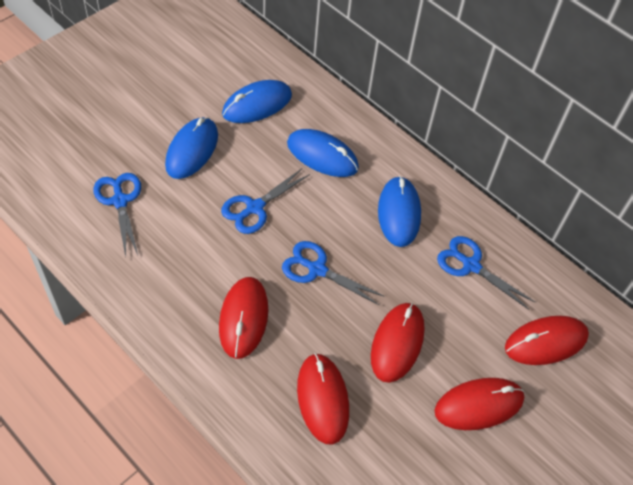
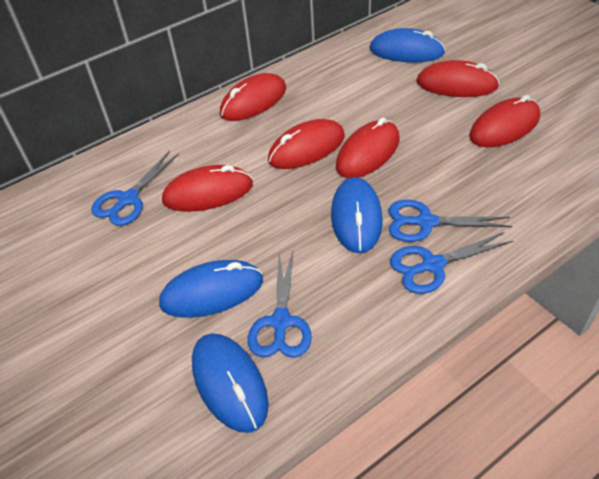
red mouse: 5 -> 6

